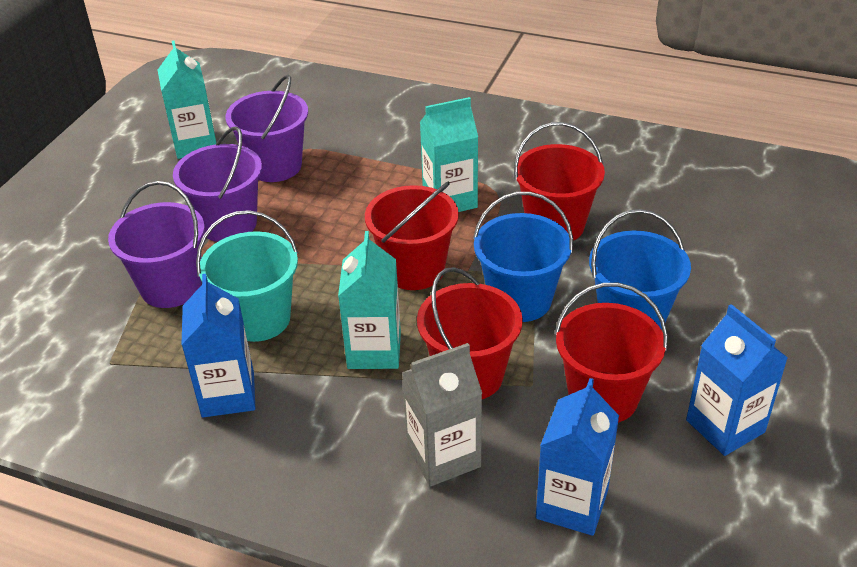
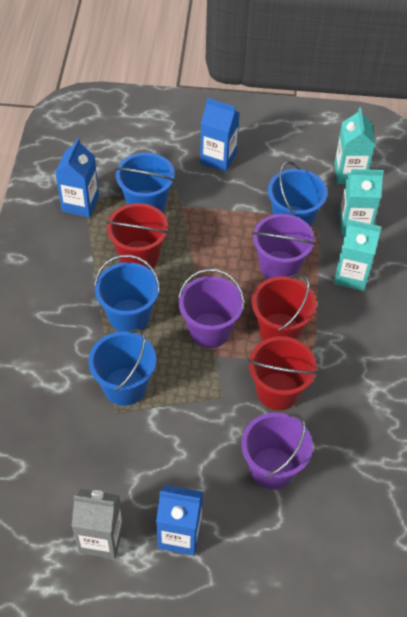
blue bucket: 2 -> 4
red bucket: 4 -> 3
turquoise bucket: 1 -> 0

